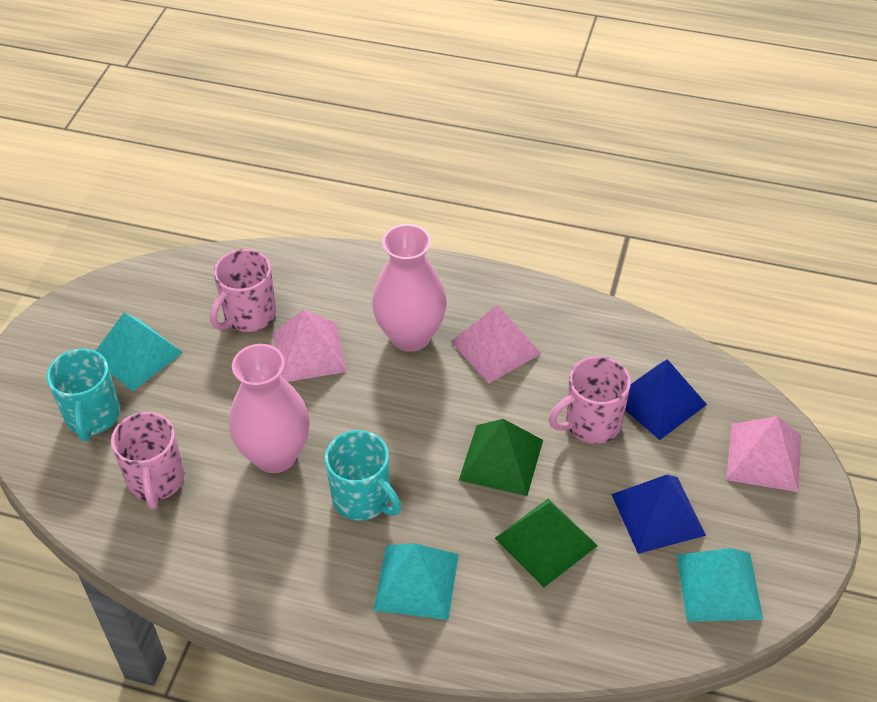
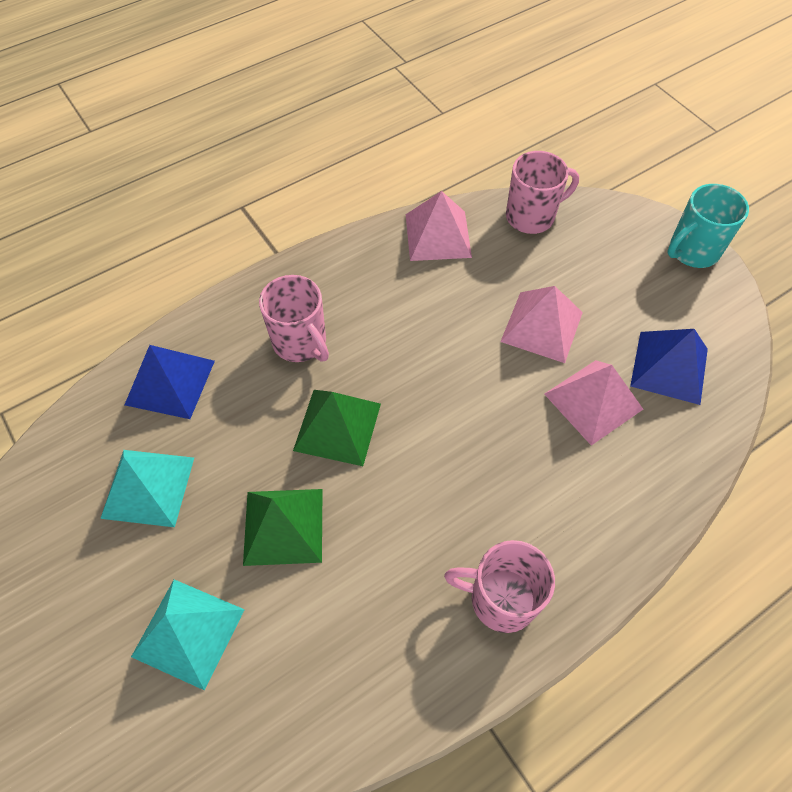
pink vase: 2 -> 0
turquoise mug: 2 -> 1
turquoise pyramid: 3 -> 2

